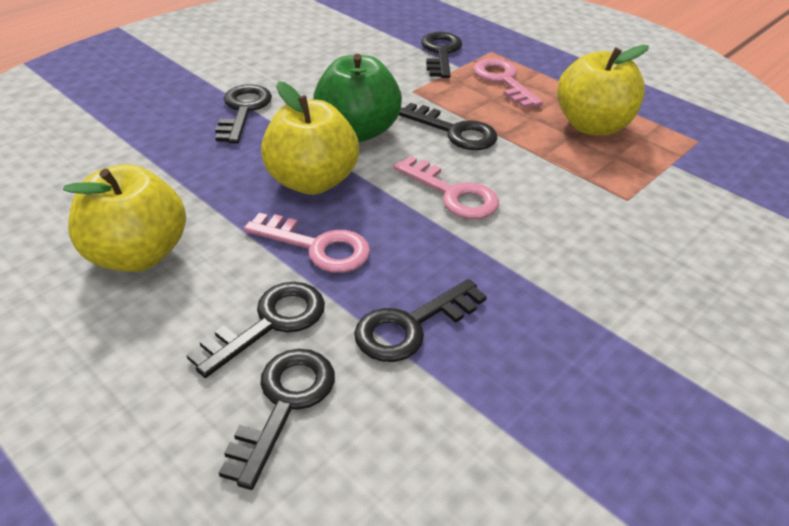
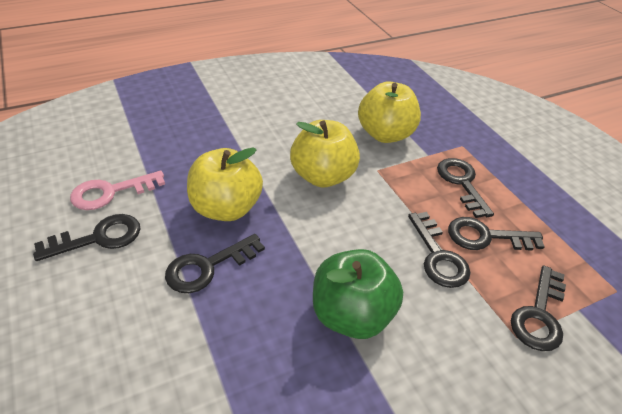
pink key: 3 -> 1

